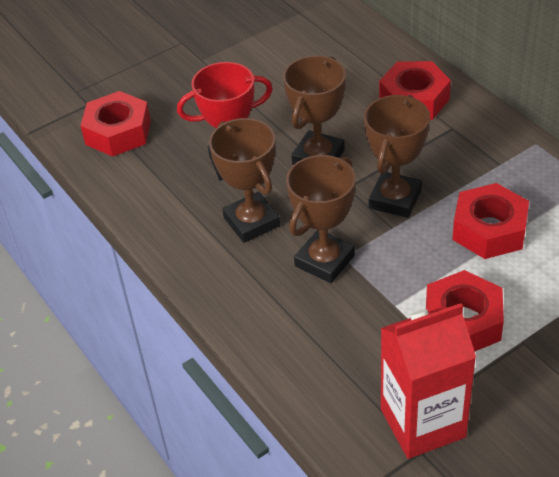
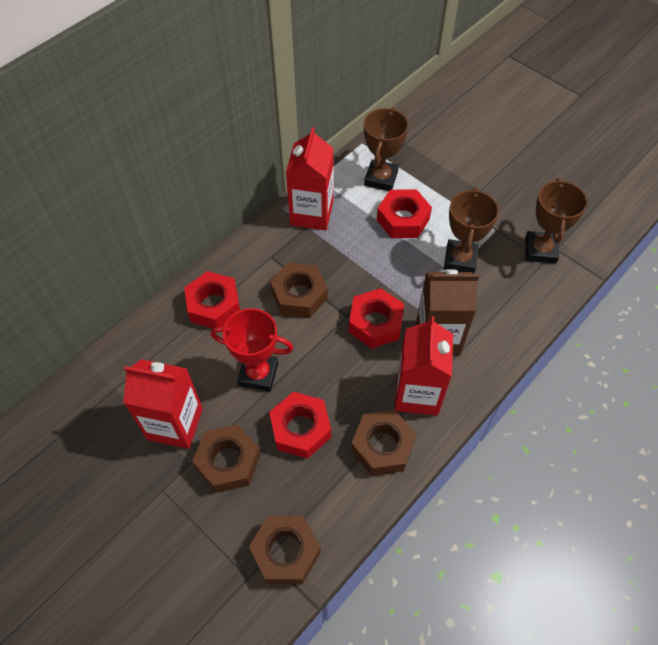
brown carton: 0 -> 1
brown nut: 0 -> 4
brown trophy: 4 -> 3
red carton: 1 -> 3

